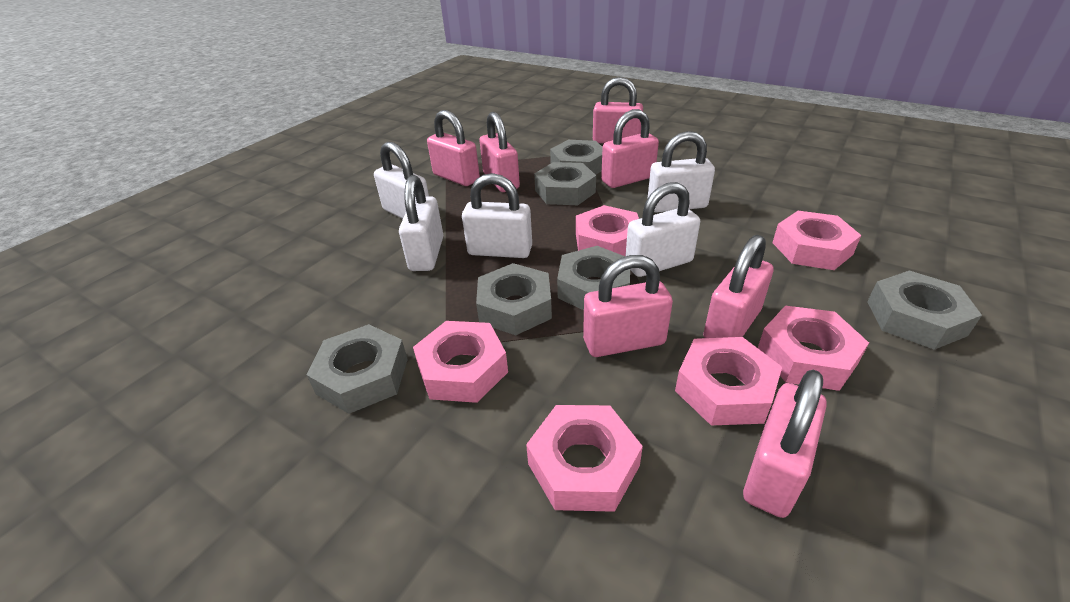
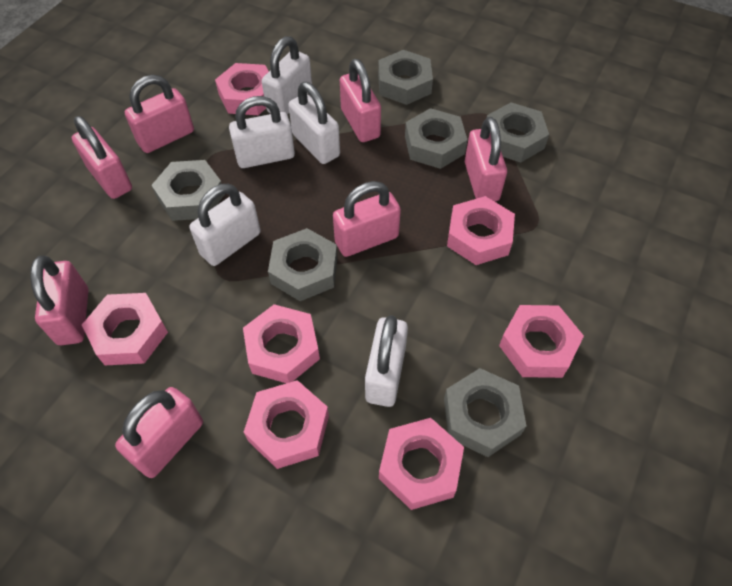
pink nut: 6 -> 7

